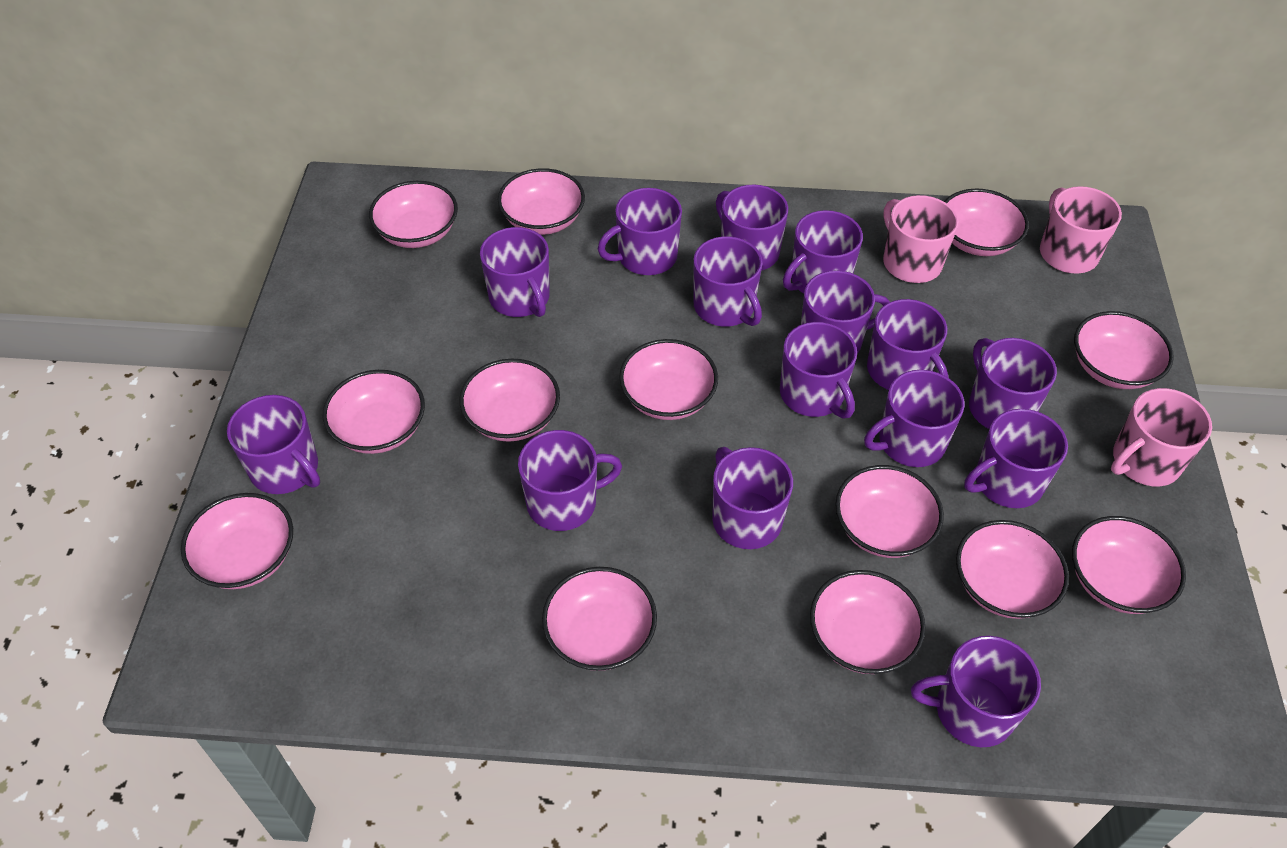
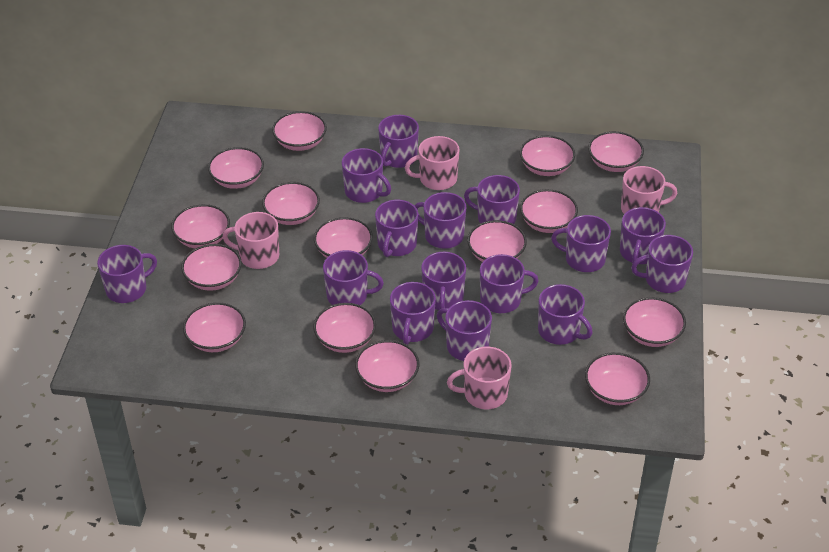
pink bowl: 13 -> 15
pink mug: 3 -> 4

